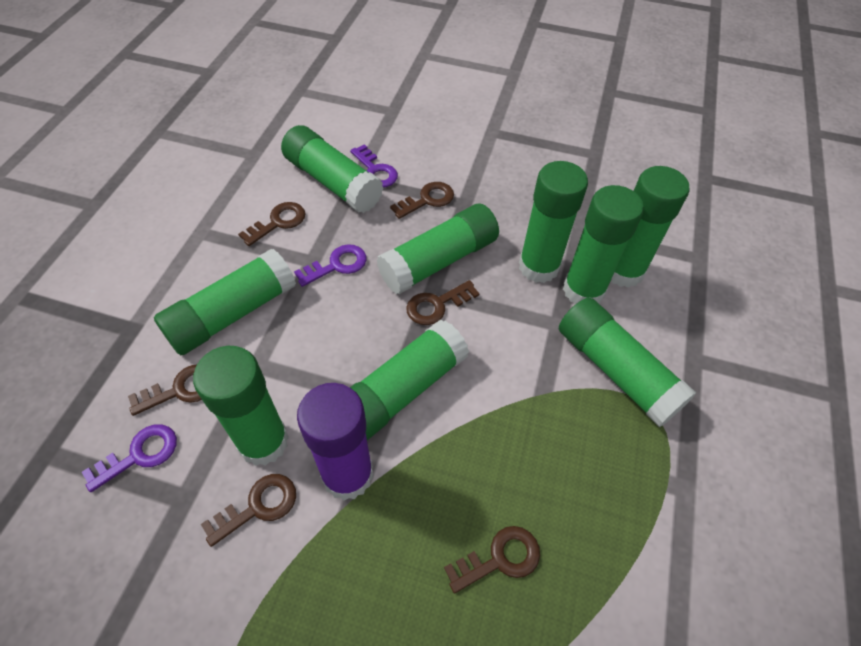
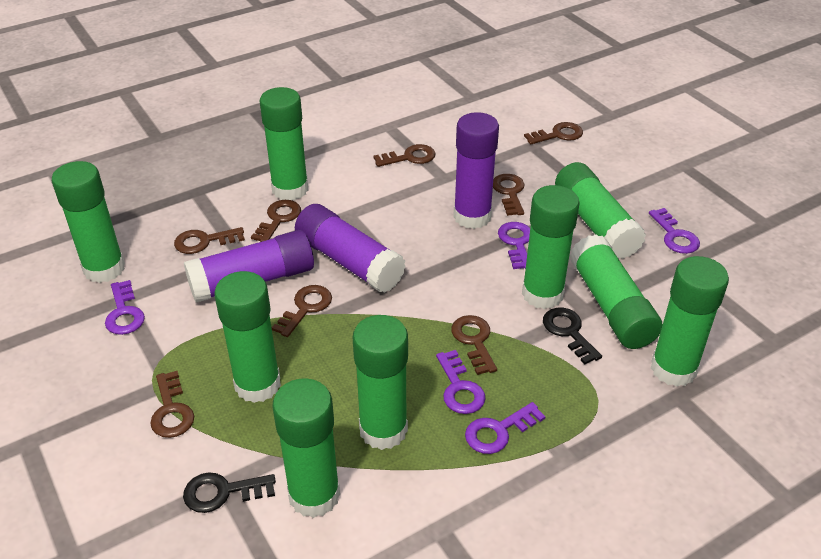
black key: 0 -> 2
brown key: 6 -> 8
purple glue stick: 1 -> 3
purple key: 3 -> 5

